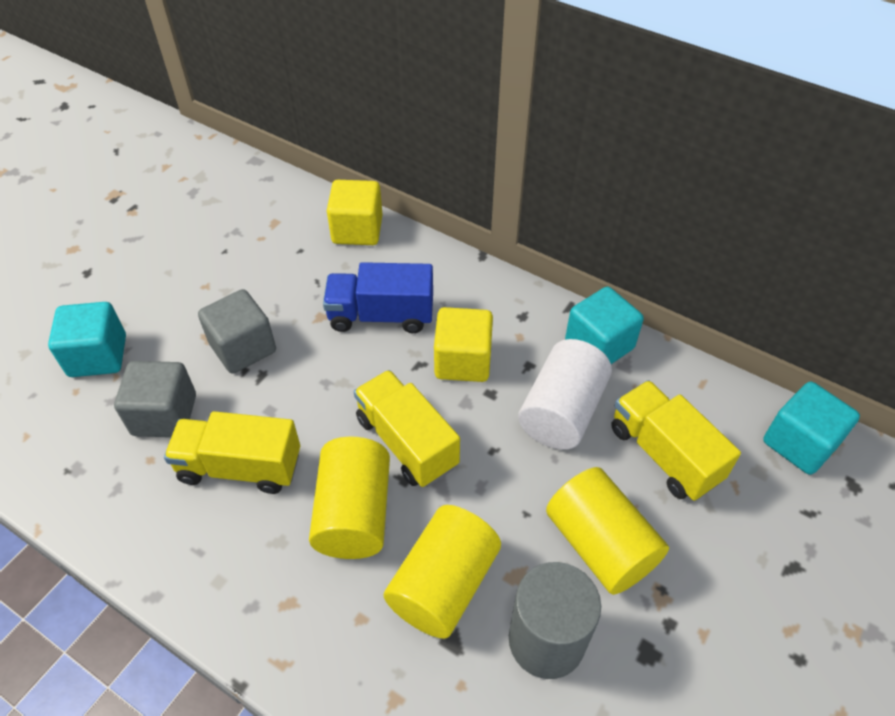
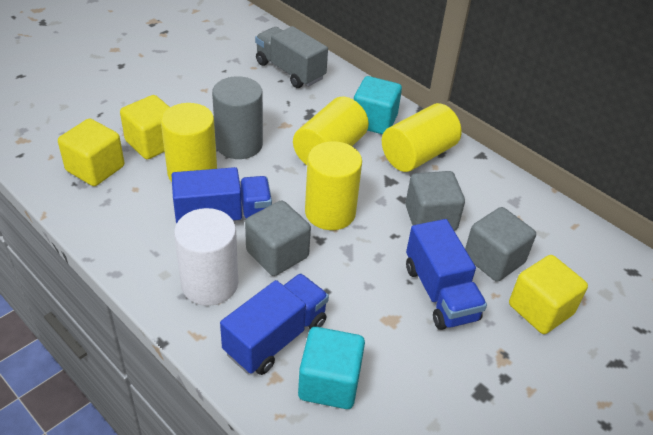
blue truck: 1 -> 3
grey cube: 2 -> 3
grey truck: 0 -> 1
turquoise cube: 3 -> 2
yellow cube: 2 -> 3
yellow cylinder: 3 -> 4
yellow truck: 3 -> 0

